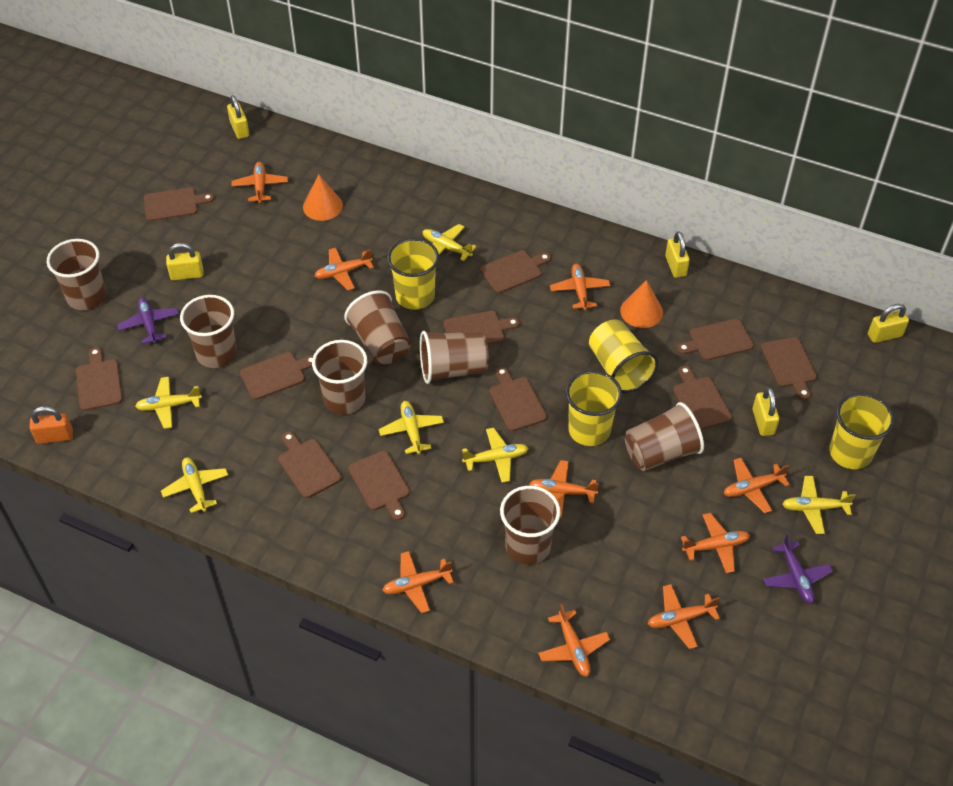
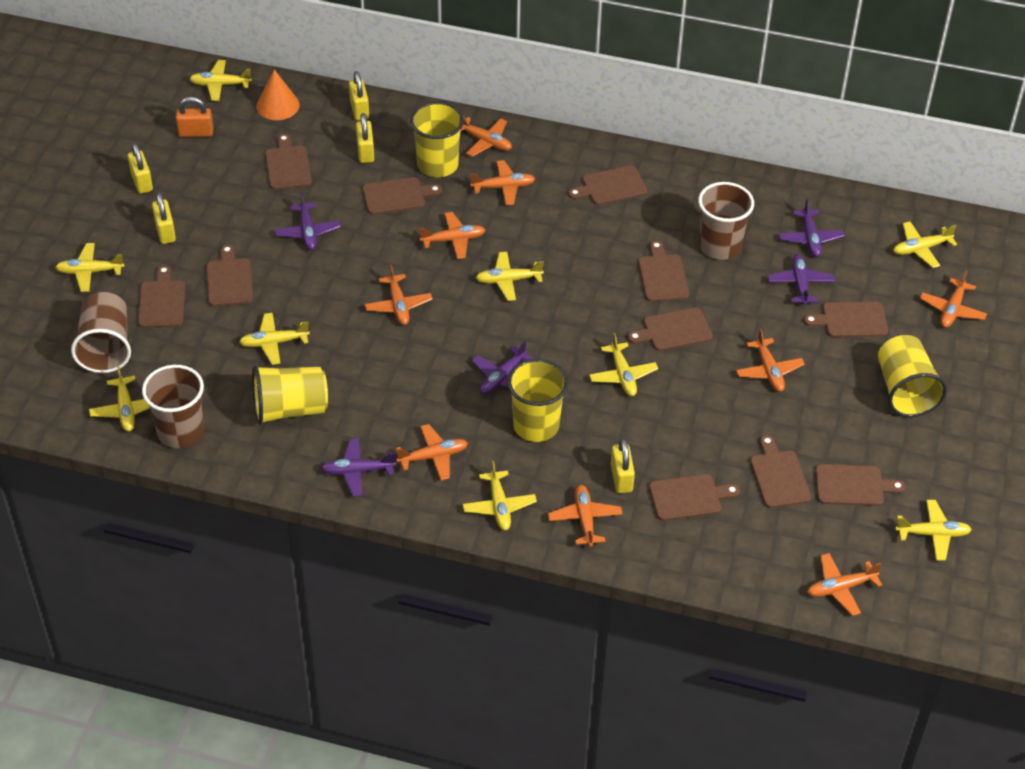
brown cup: 7 -> 3
orange cone: 2 -> 1
purple plane: 2 -> 5
yellow plane: 6 -> 9

